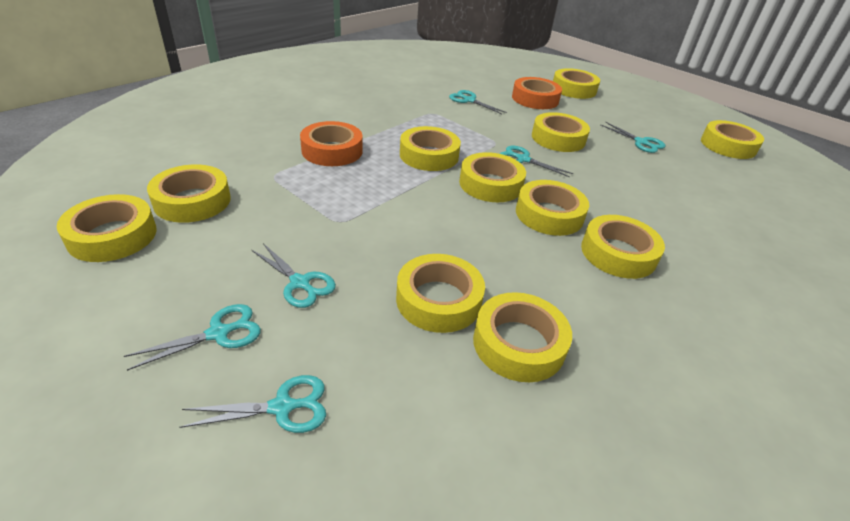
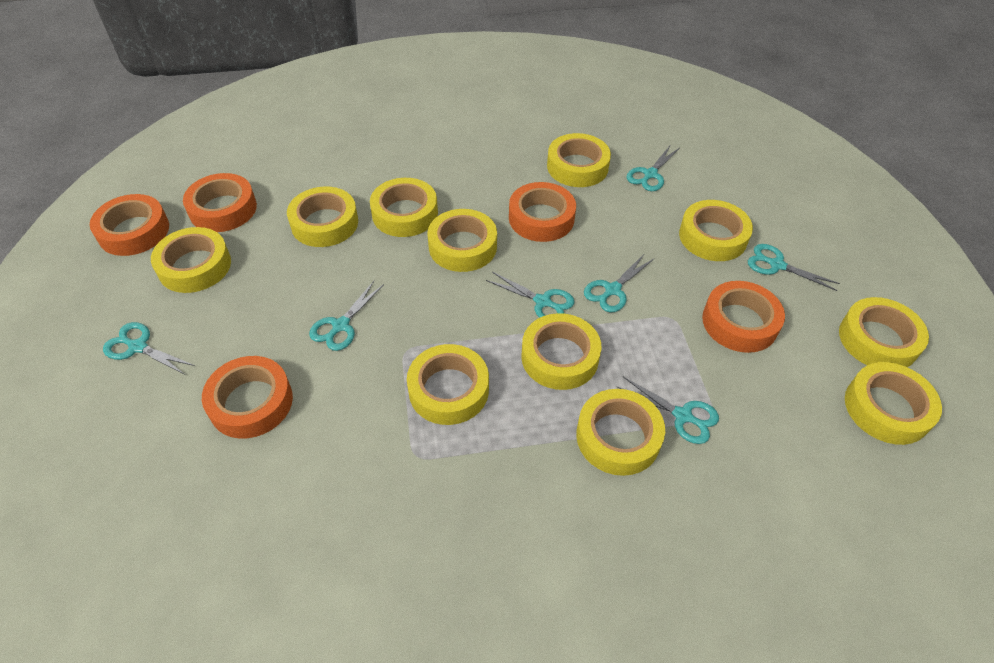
orange tape: 2 -> 5
turquoise scissors: 6 -> 7

